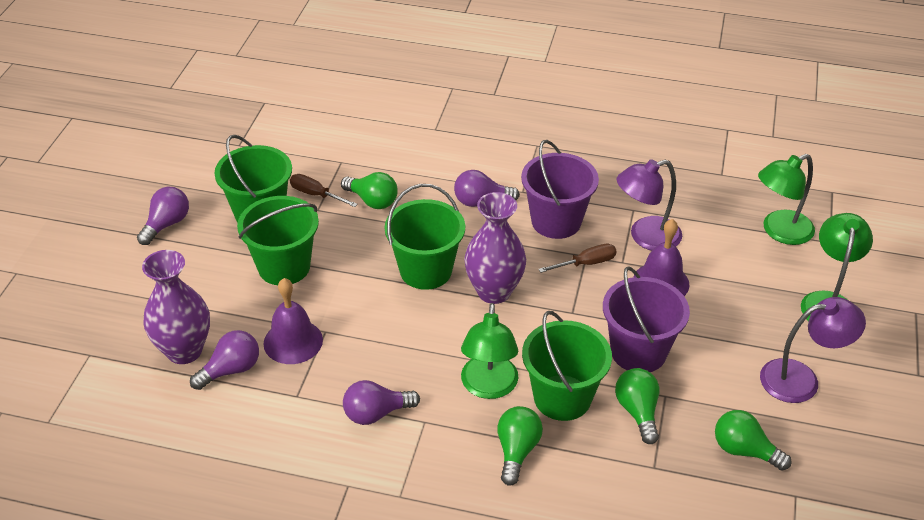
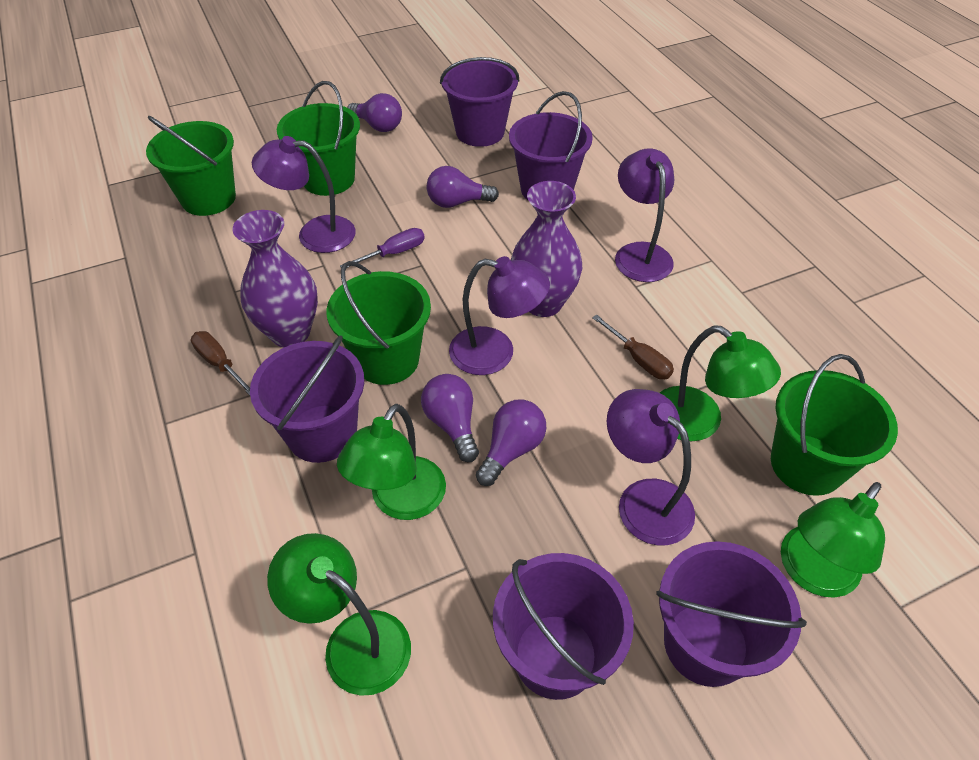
green lamp: 3 -> 4
green light bulb: 4 -> 0
purple bell: 2 -> 0
purple bucket: 2 -> 5
purple lamp: 2 -> 4
purple screwdriver: 0 -> 1

